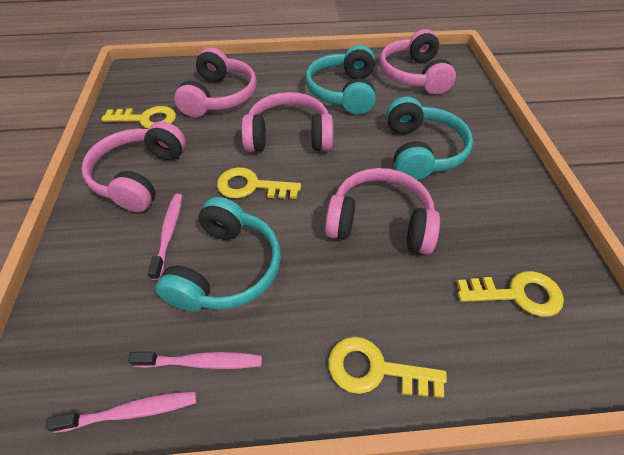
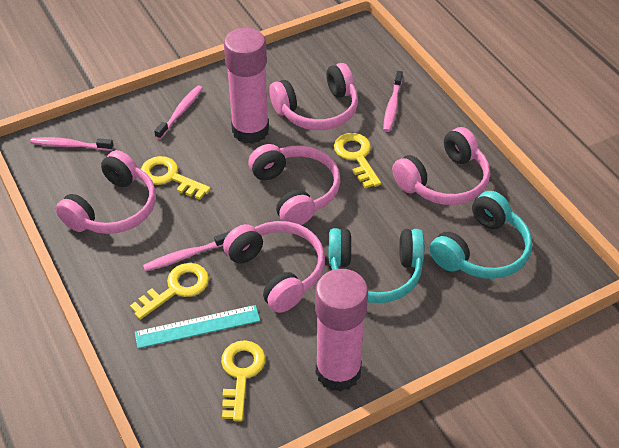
pink glue stick: 0 -> 2
pink toothbrush: 3 -> 4
turquoise headphones: 3 -> 2
turquoise ruler: 0 -> 1

